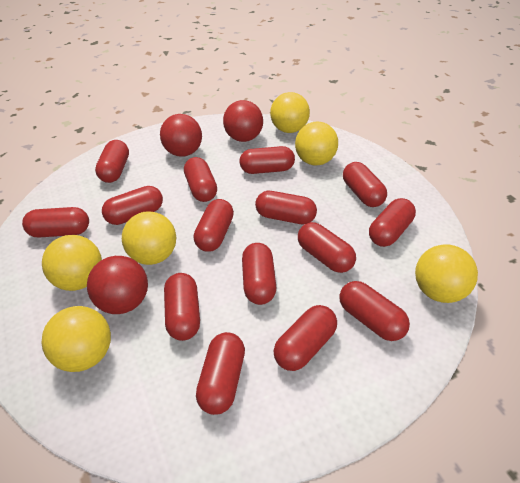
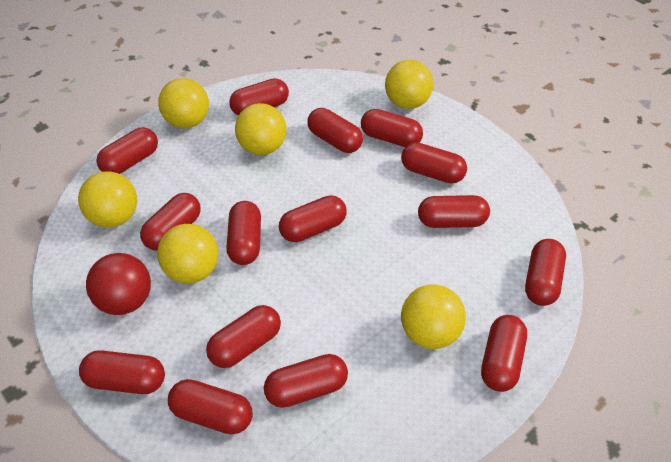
red ball: 3 -> 1

